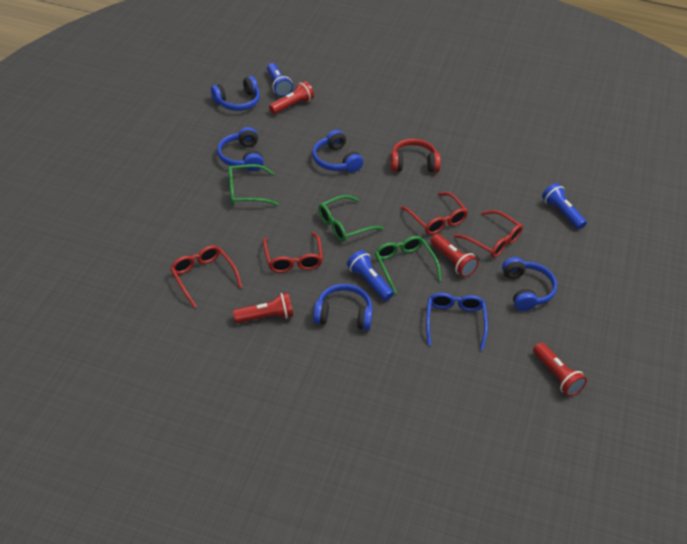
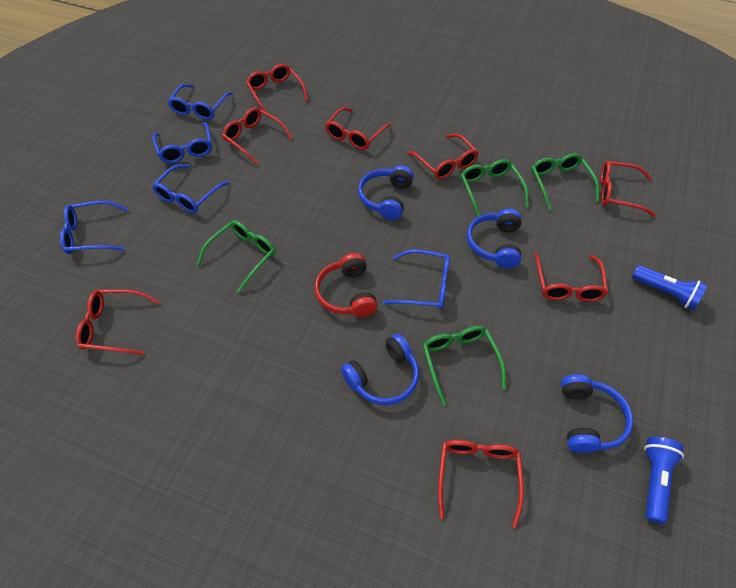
blue flashlight: 3 -> 2
blue glasses: 1 -> 5
blue headphones: 5 -> 4
green glasses: 3 -> 4
red flashlight: 4 -> 0
red glasses: 4 -> 8

